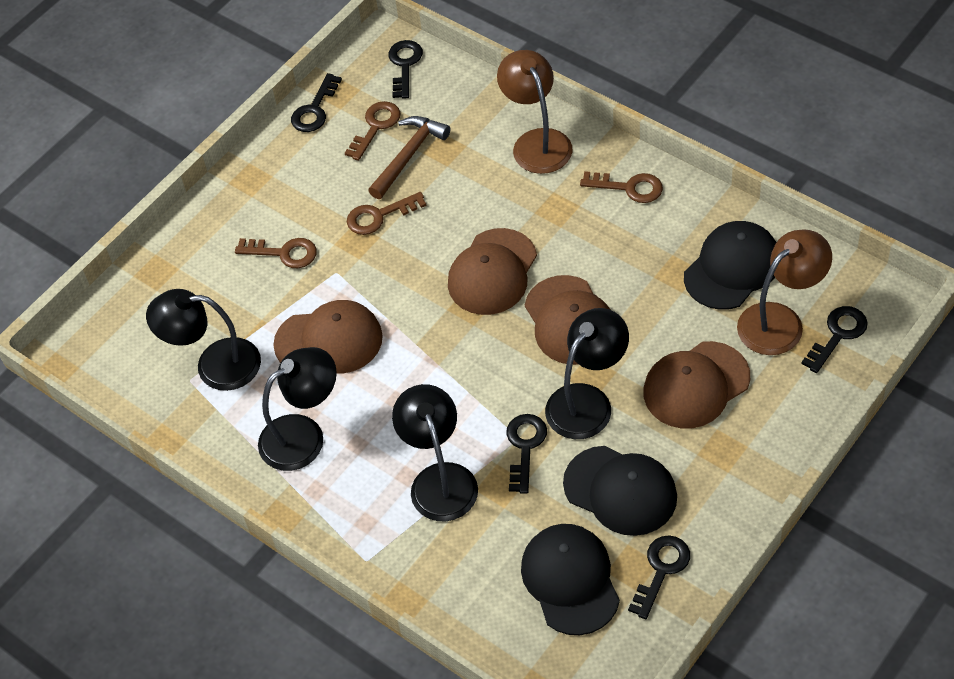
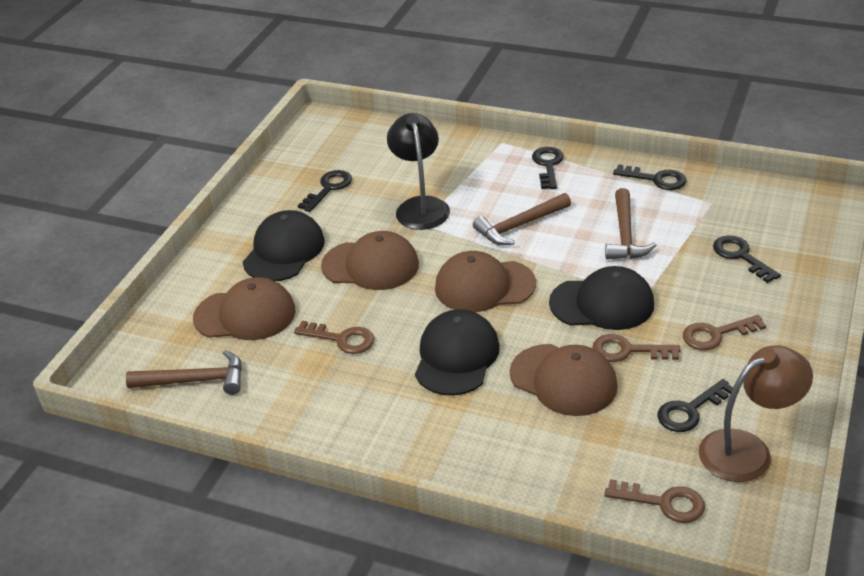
black lamp: 4 -> 1
brown hammer: 1 -> 3
brown lamp: 2 -> 1

